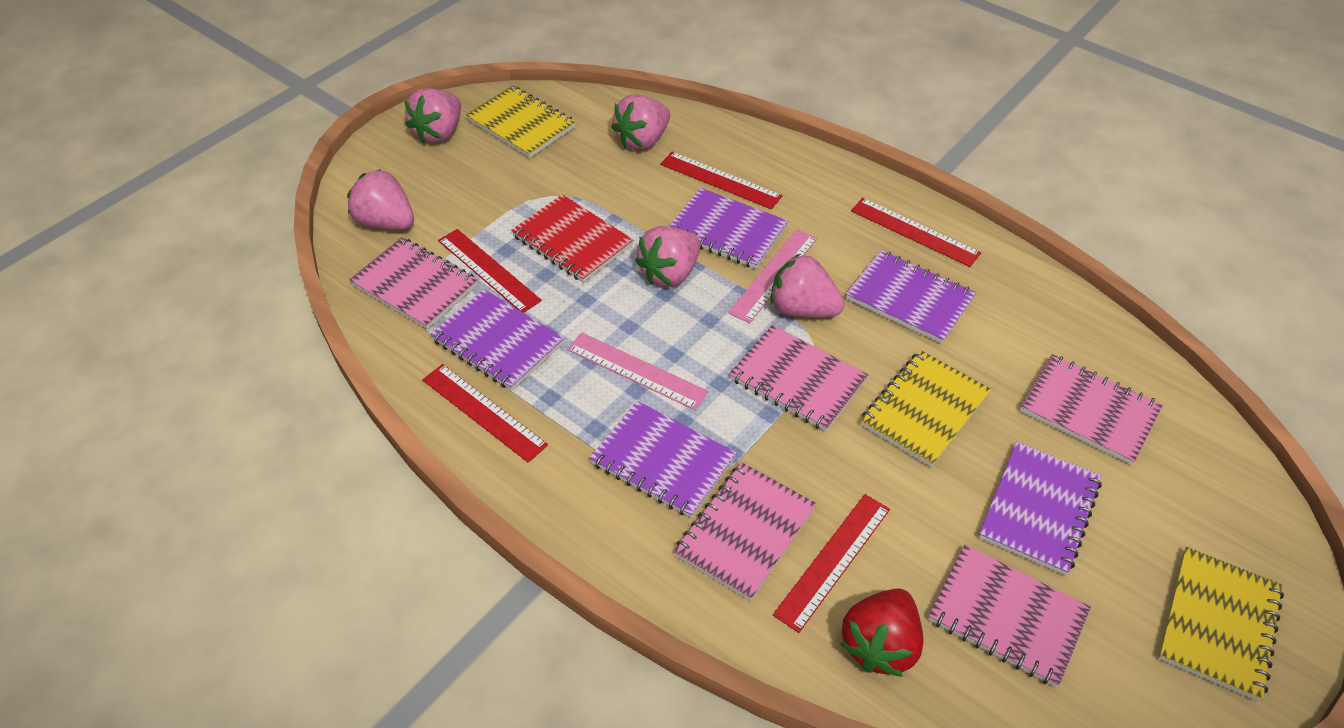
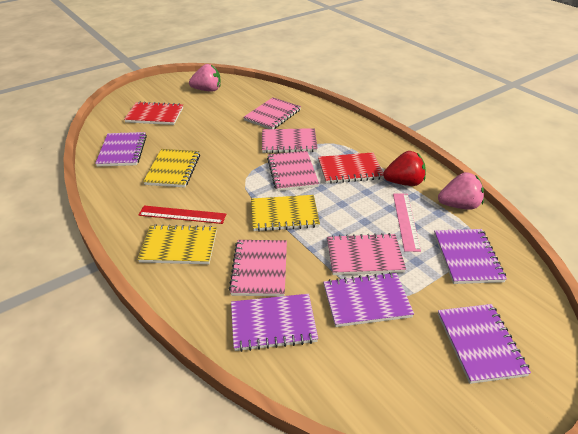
pink ruler: 2 -> 1
pink strawberry: 5 -> 2
red notebook: 1 -> 2
red ruler: 5 -> 1

